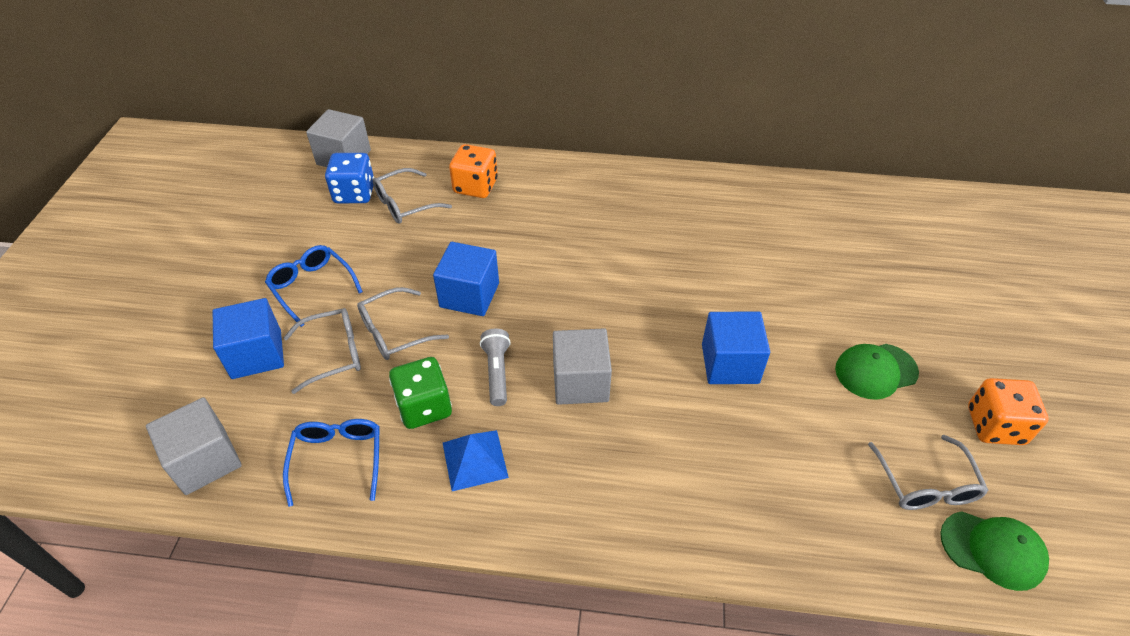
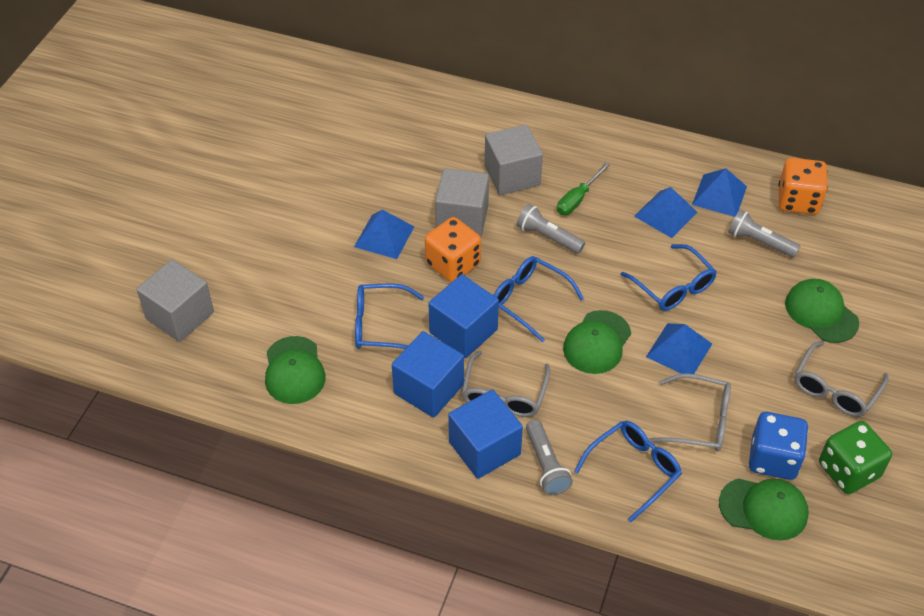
blue glasses: 2 -> 4
blue pyramid: 1 -> 4
green cap: 2 -> 4
green screwdriver: 0 -> 1
grey flashlight: 1 -> 3
grey glasses: 4 -> 3

